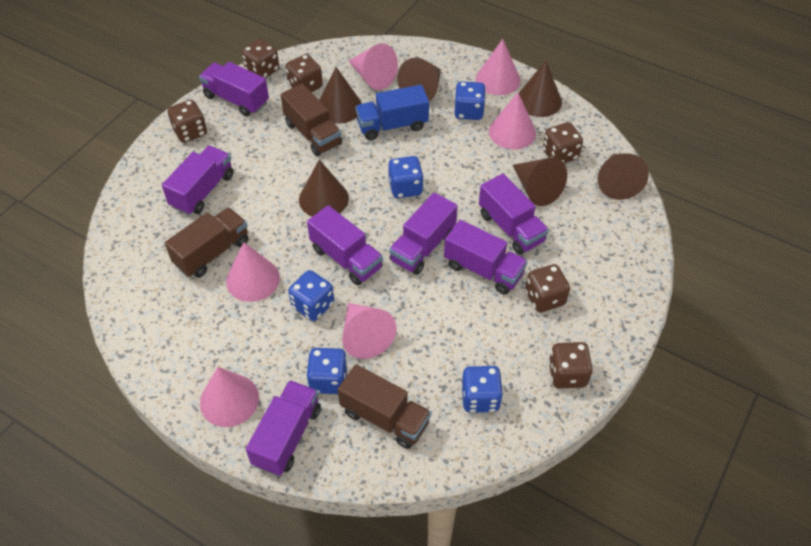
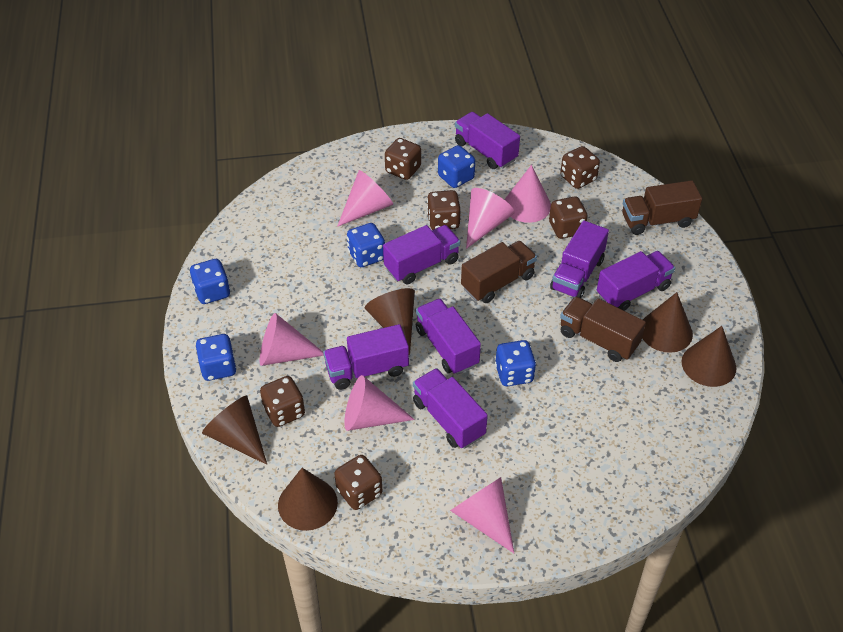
blue truck: 1 -> 0
brown cone: 6 -> 5

